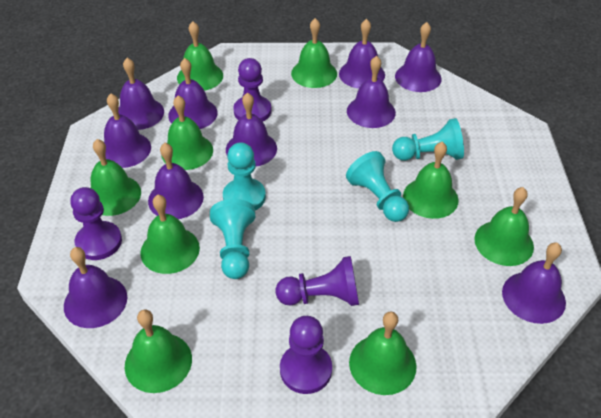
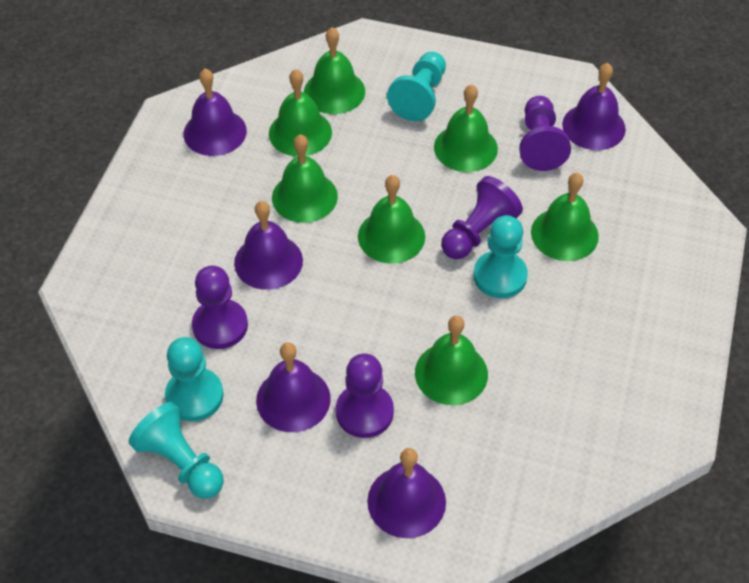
green bell: 9 -> 7
purple bell: 10 -> 5

